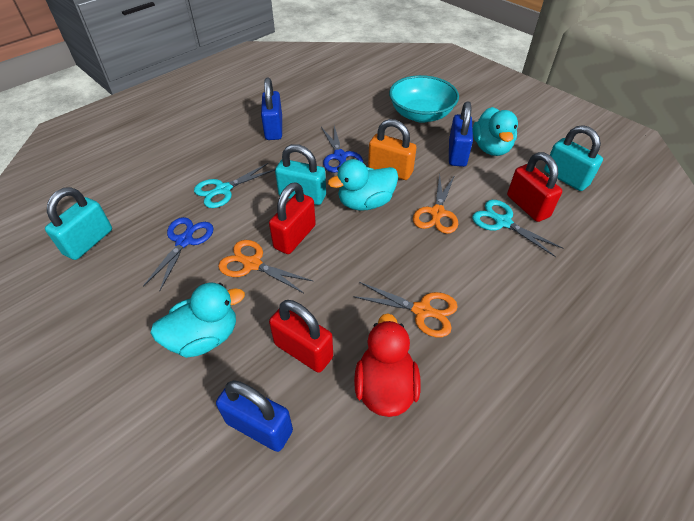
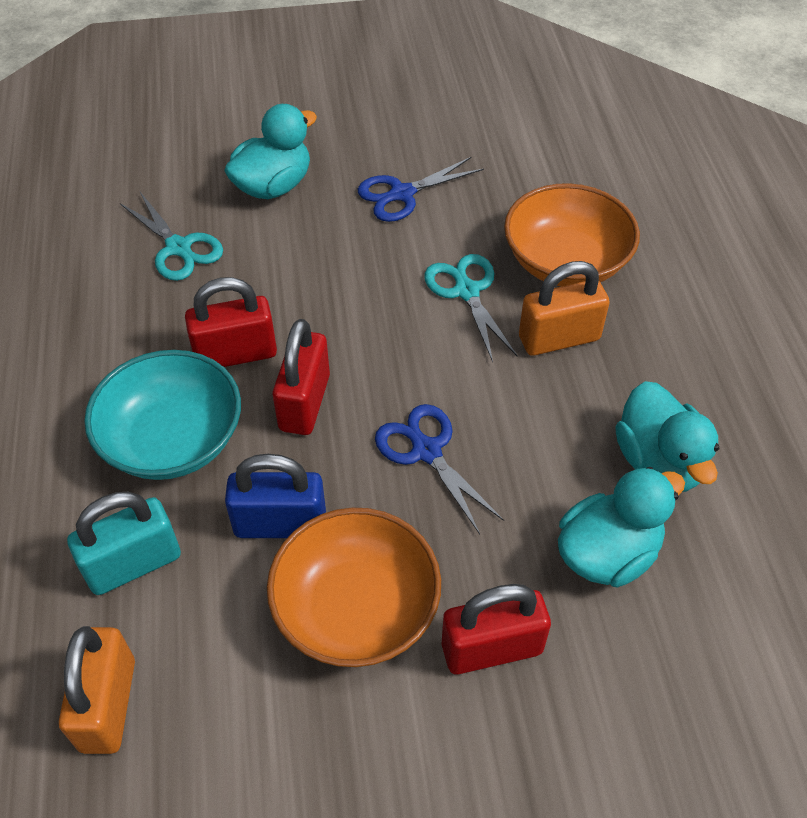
blue padlock: 3 -> 1
orange bowl: 0 -> 2
orange padlock: 1 -> 2
orange scissors: 3 -> 0
red duck: 1 -> 0
turquoise padlock: 3 -> 1

